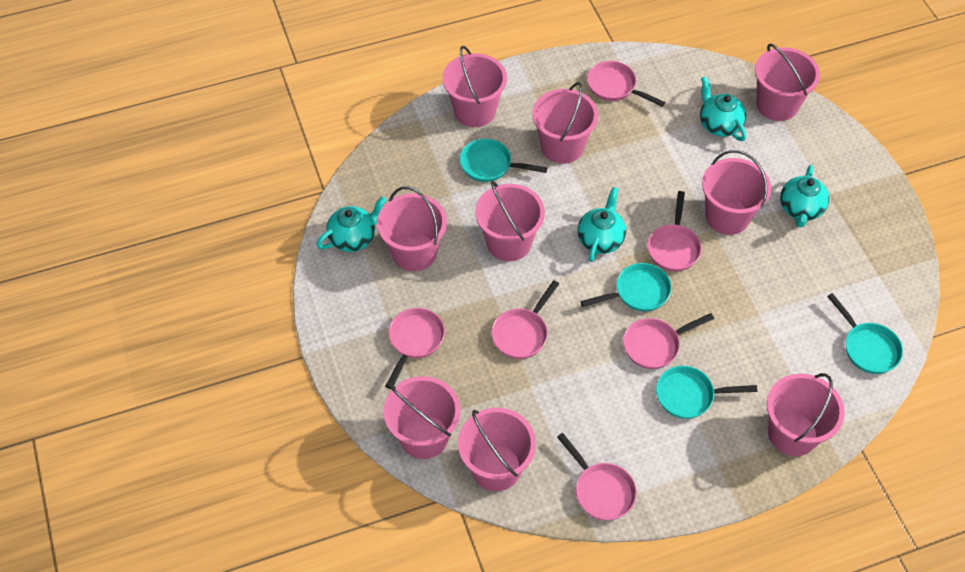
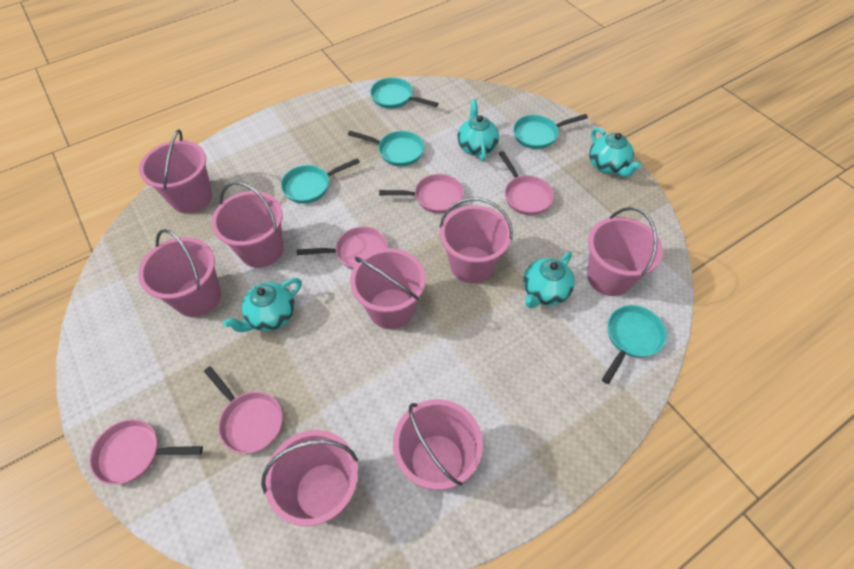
pink bucket: 9 -> 8
pink pan: 6 -> 5
turquoise pan: 4 -> 5

